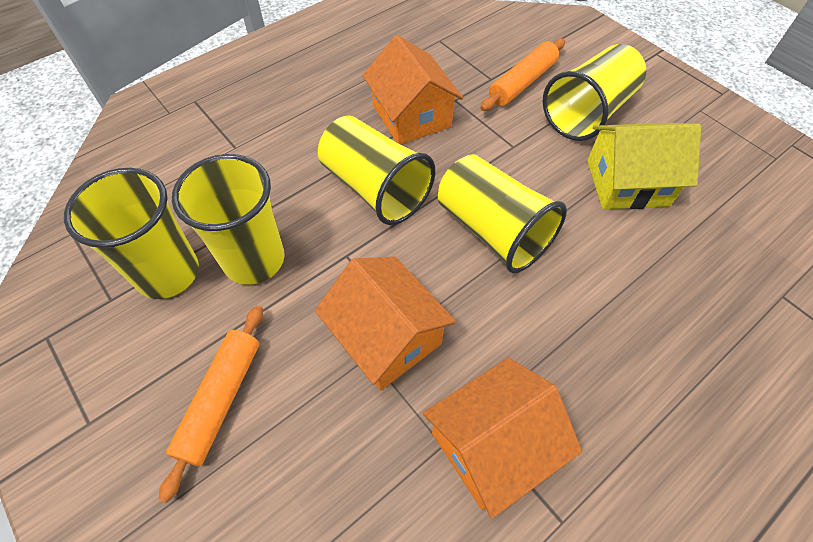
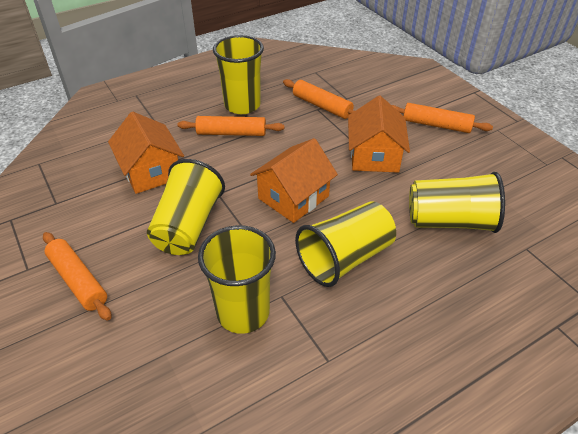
orange rolling pin: 2 -> 4
yellow house: 1 -> 0

